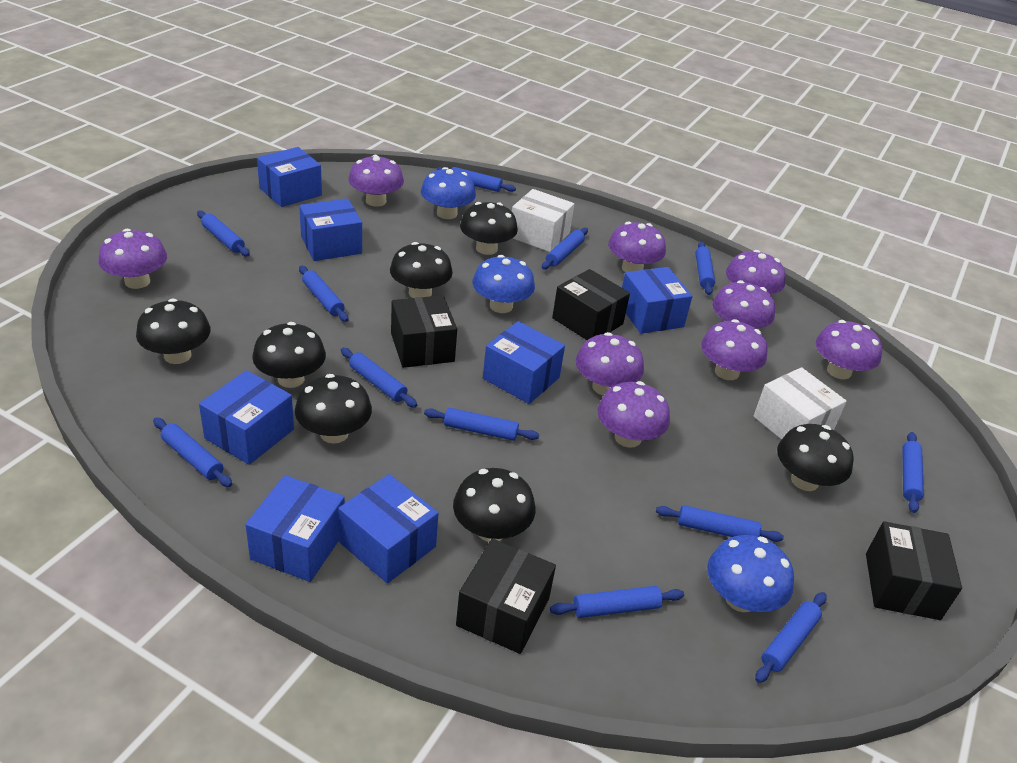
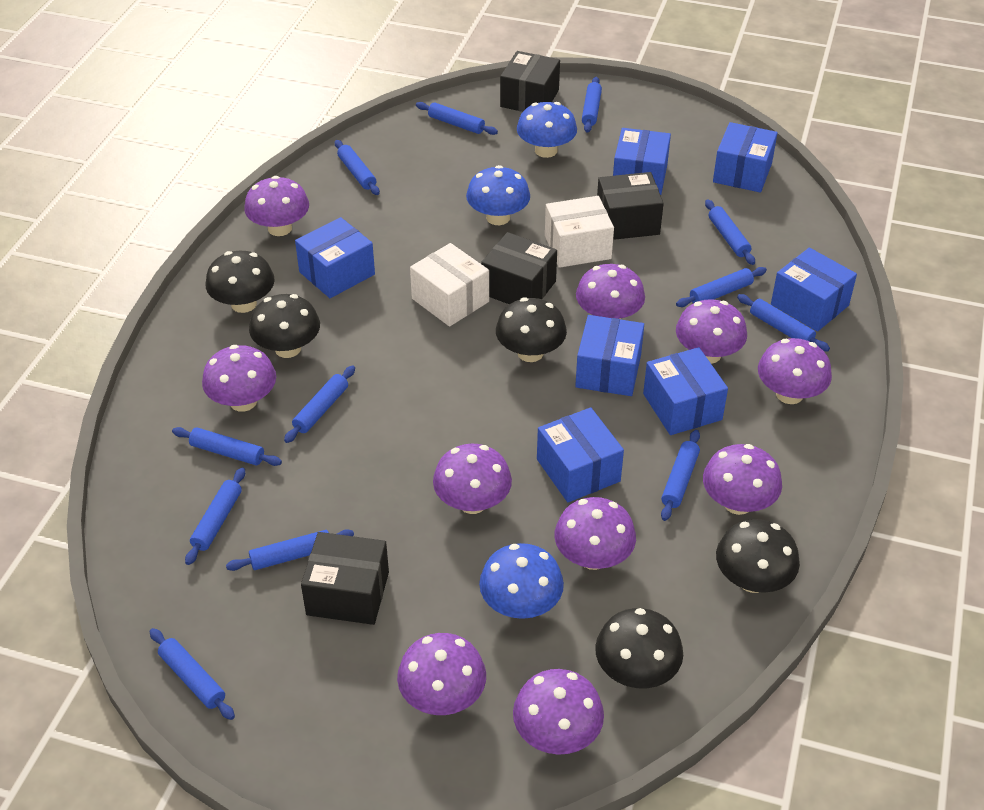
black mushroom: 7 -> 5
purple mushroom: 9 -> 10

